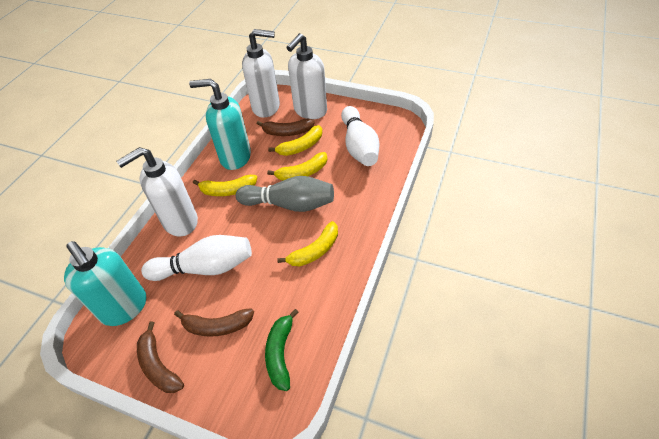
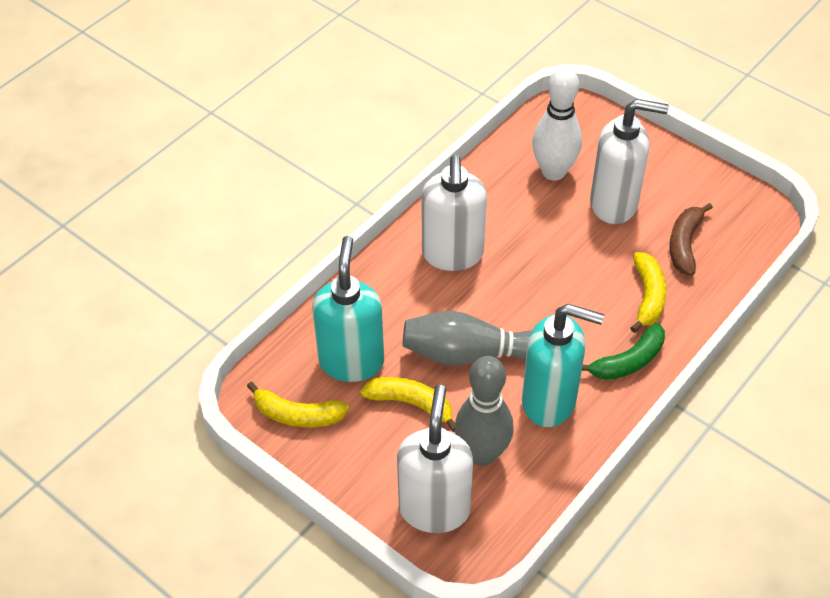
brown banana: 3 -> 1
grey bowling pin: 1 -> 2
white bowling pin: 2 -> 1
yellow banana: 4 -> 3

